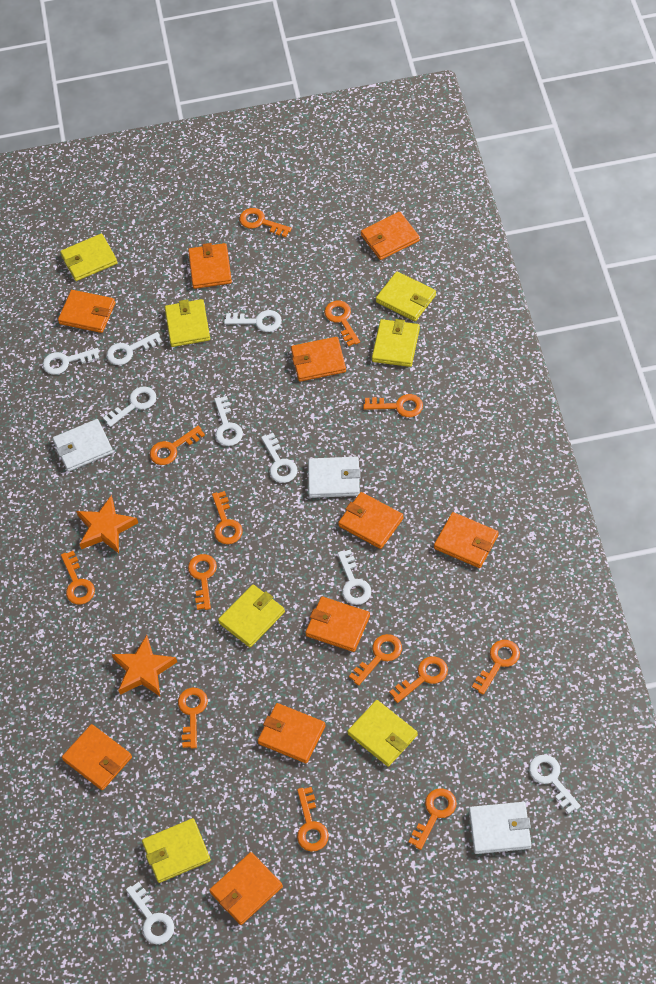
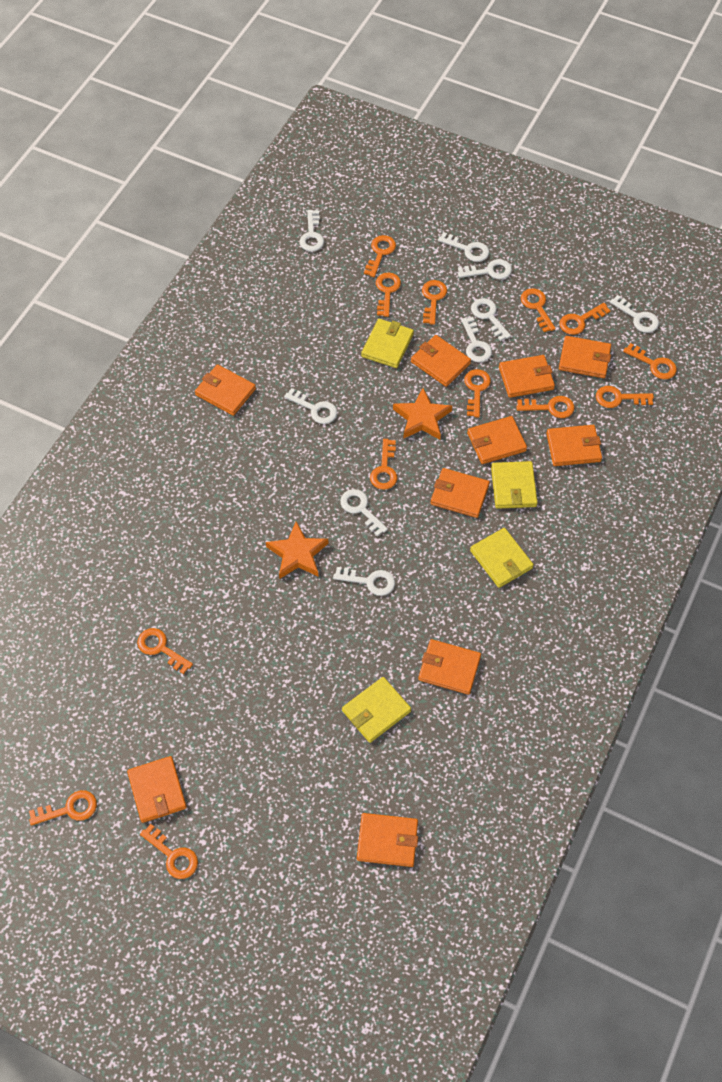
white wallet: 3 -> 0
yellow wallet: 7 -> 4

